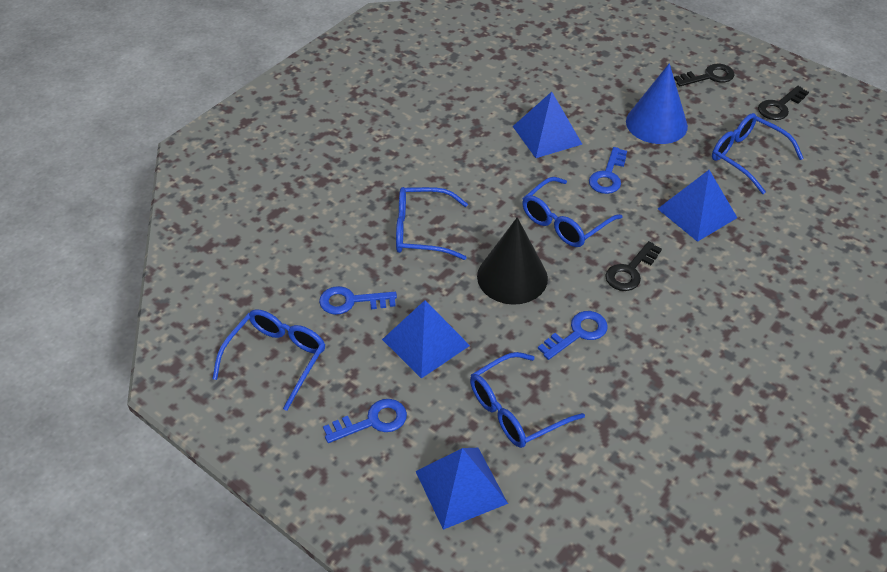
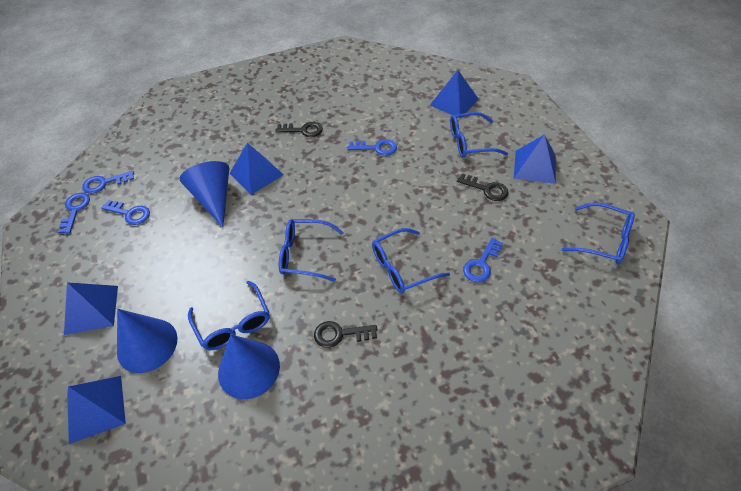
black cone: 1 -> 0
blue cone: 1 -> 3
blue key: 4 -> 5
blue pyramid: 4 -> 5

